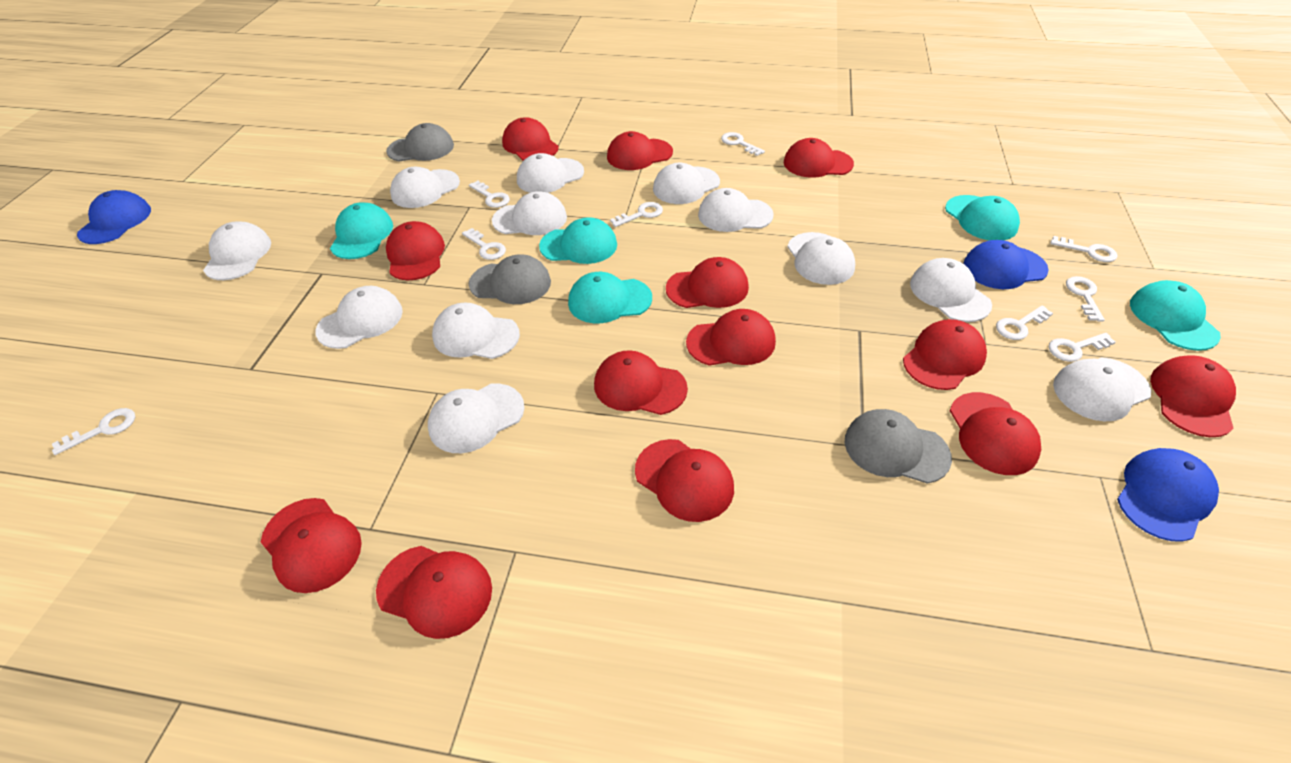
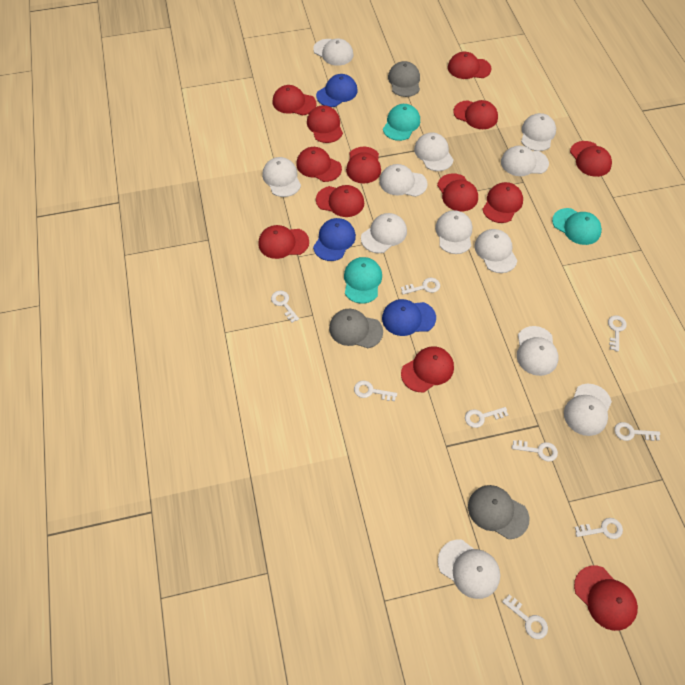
turquoise cap: 5 -> 3

